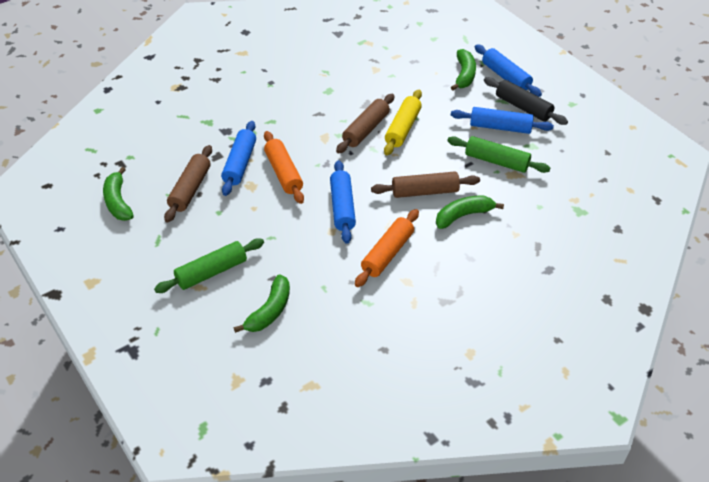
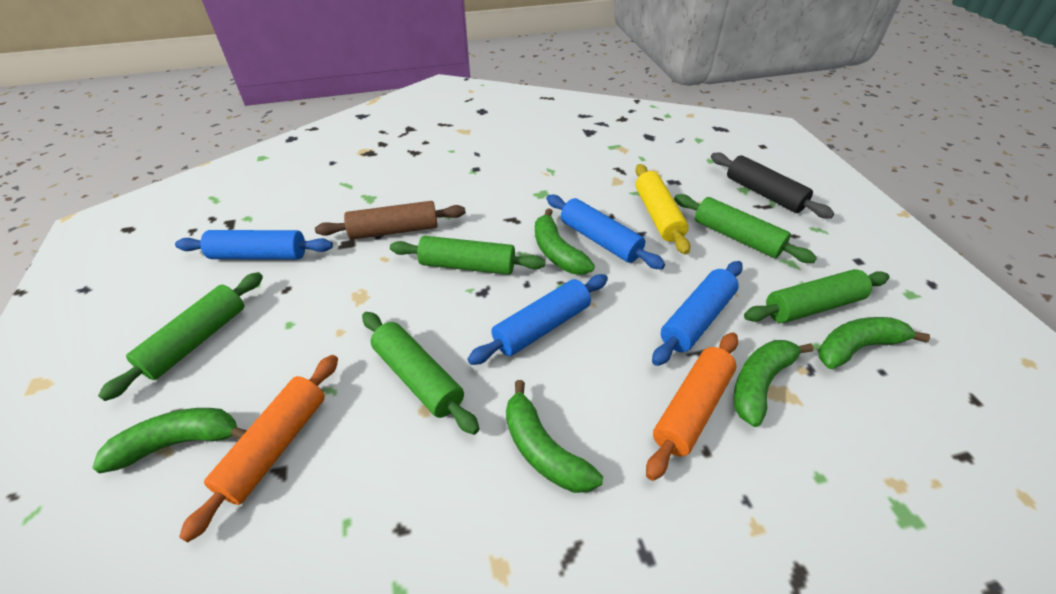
brown rolling pin: 3 -> 1
green banana: 4 -> 5
green rolling pin: 2 -> 5

